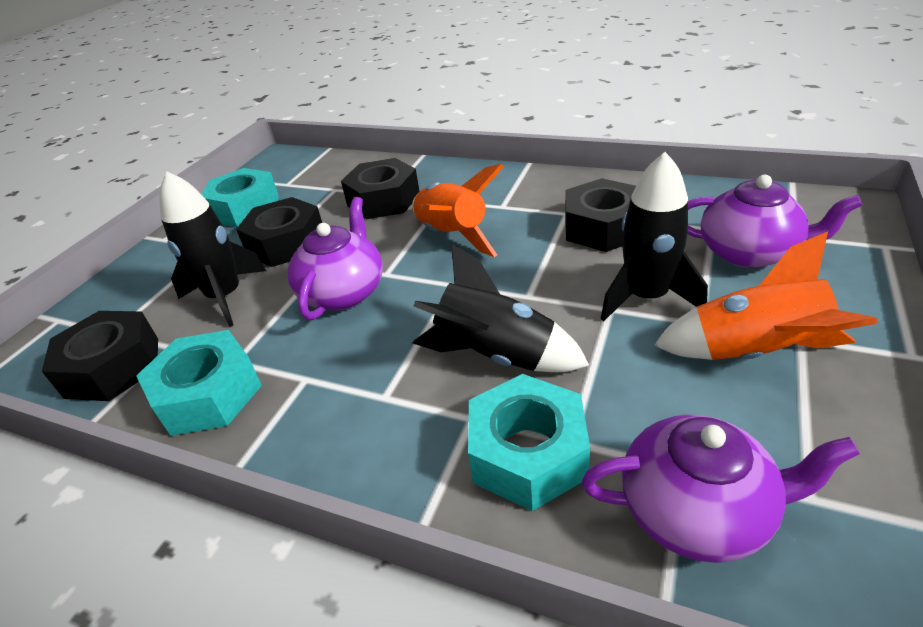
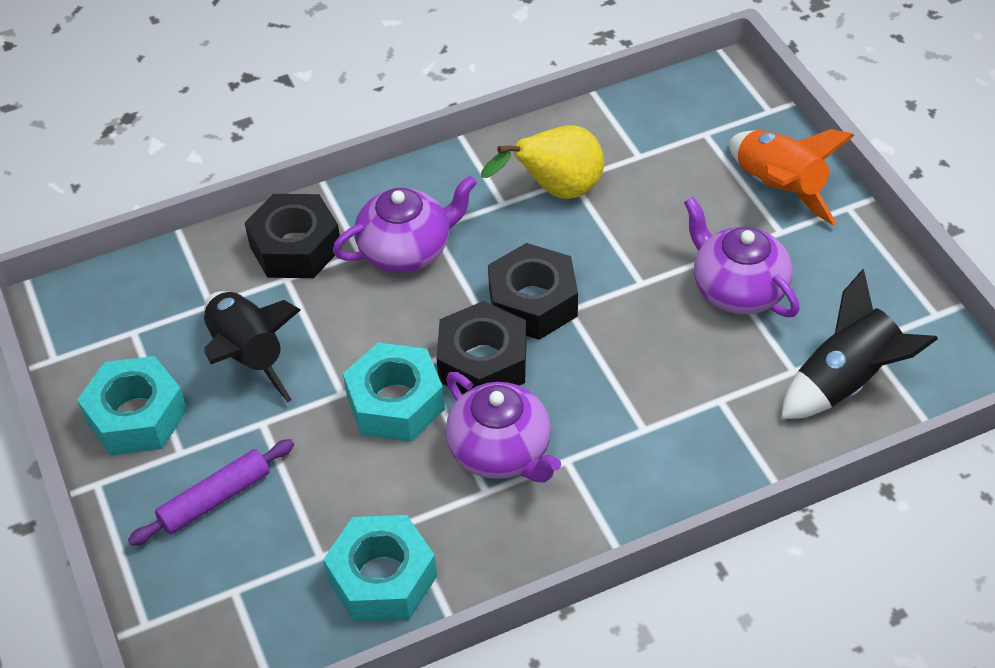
black nut: 4 -> 3
black rocket: 3 -> 2
orange rocket: 2 -> 1
purple rolling pin: 0 -> 1
yellow pear: 0 -> 1

